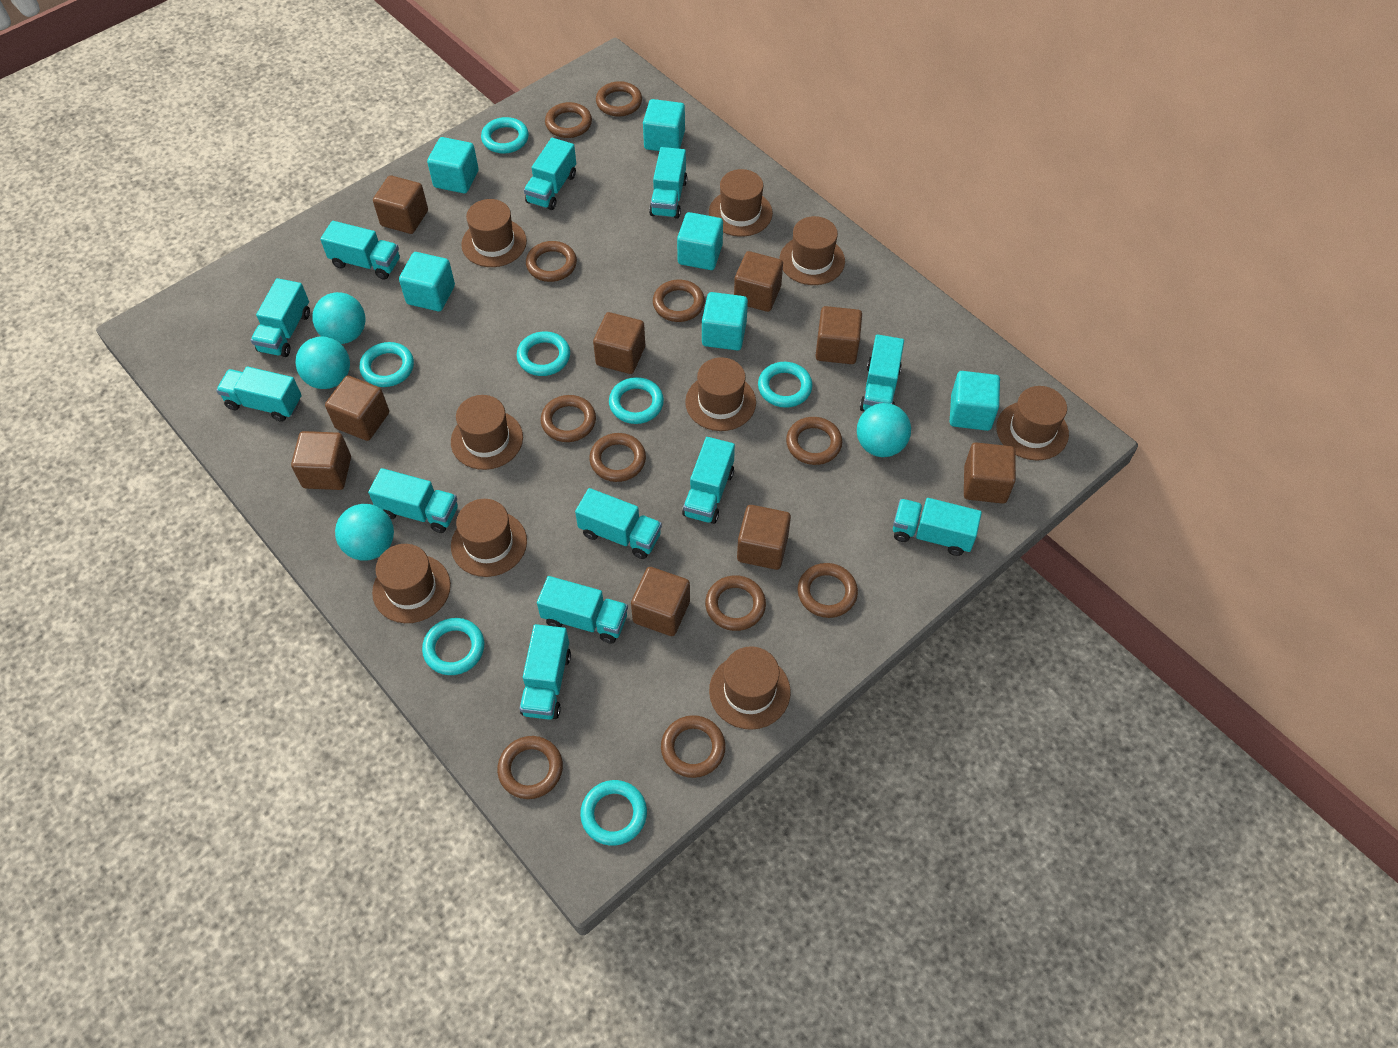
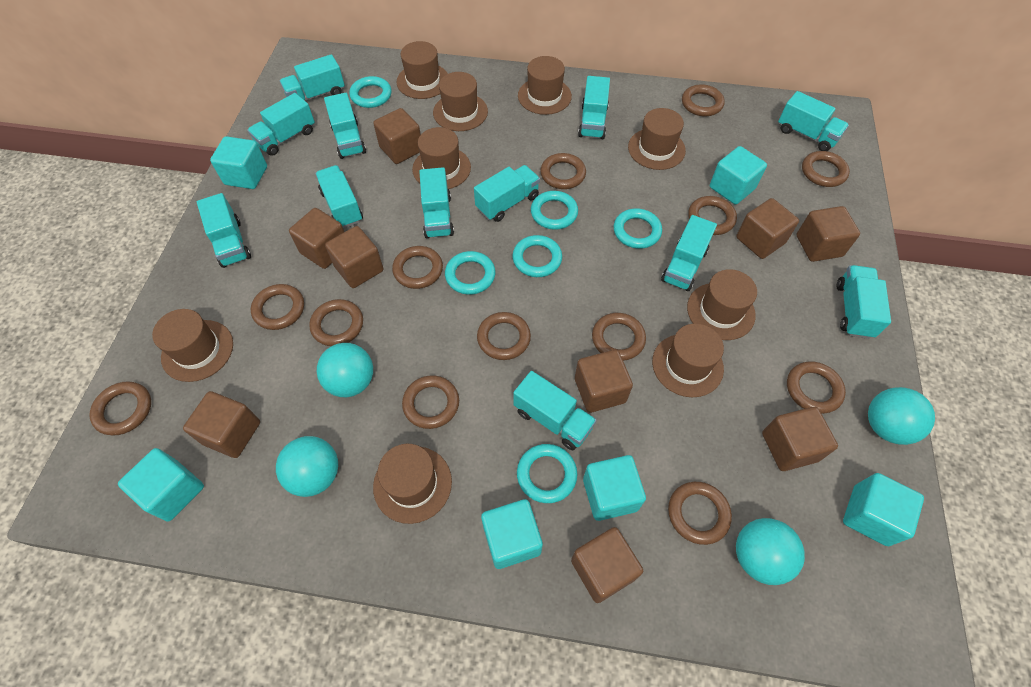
brown ring: 11 -> 13
turquoise ring: 7 -> 6

